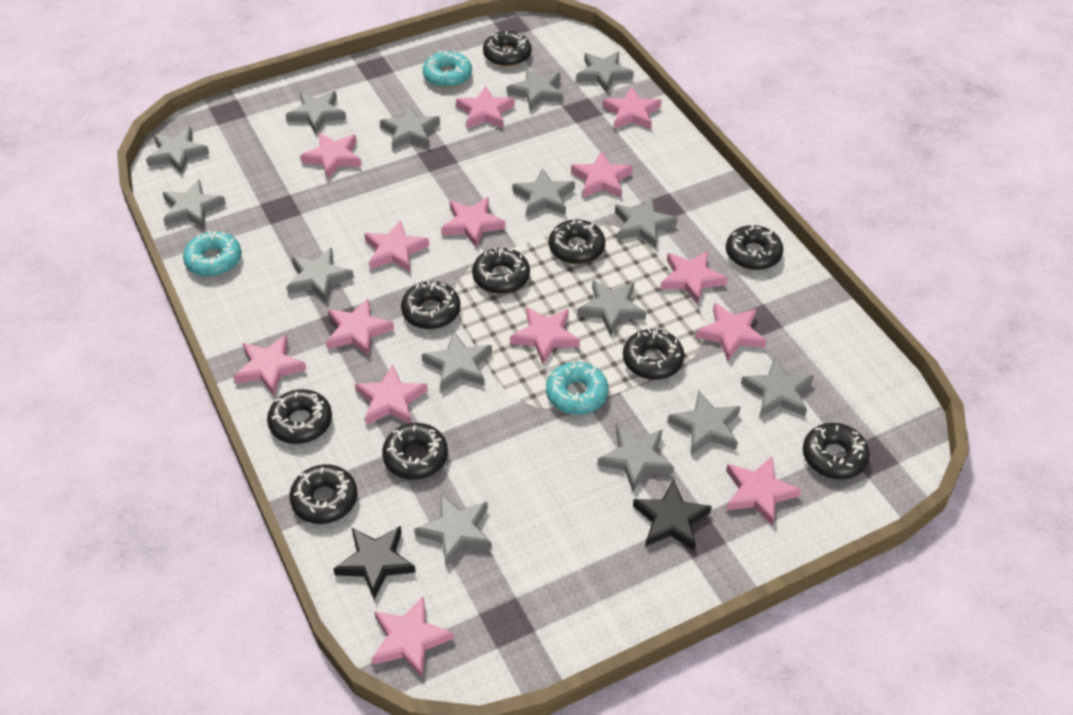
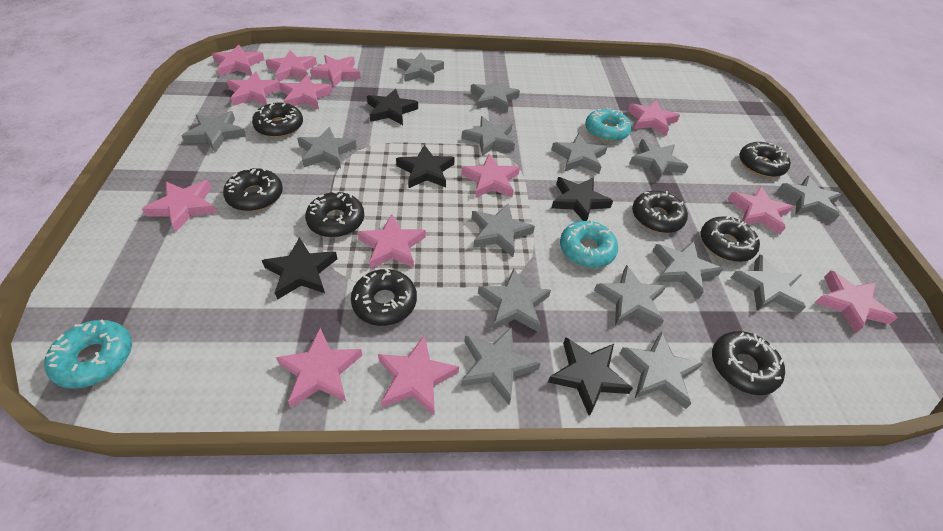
black donut: 10 -> 8
black star: 2 -> 5
pink star: 14 -> 13

